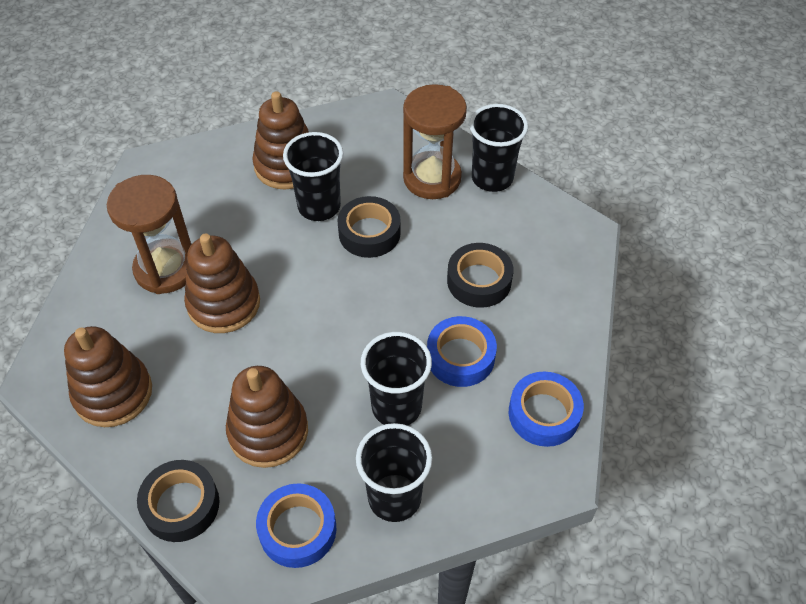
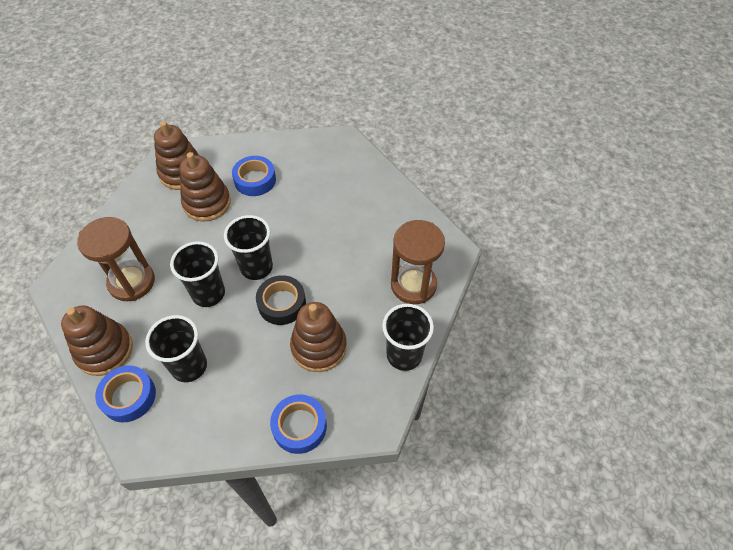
black tape: 3 -> 1

